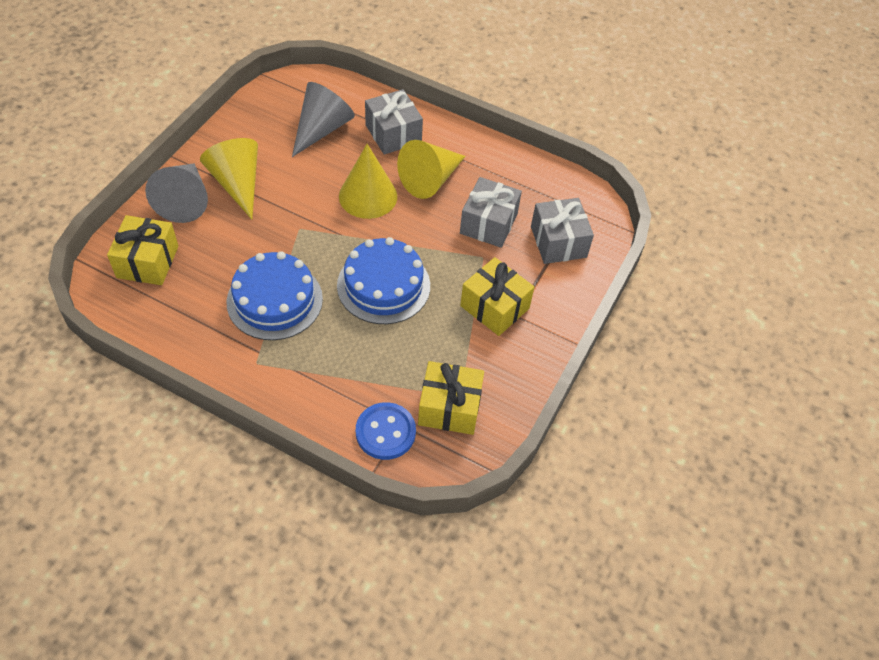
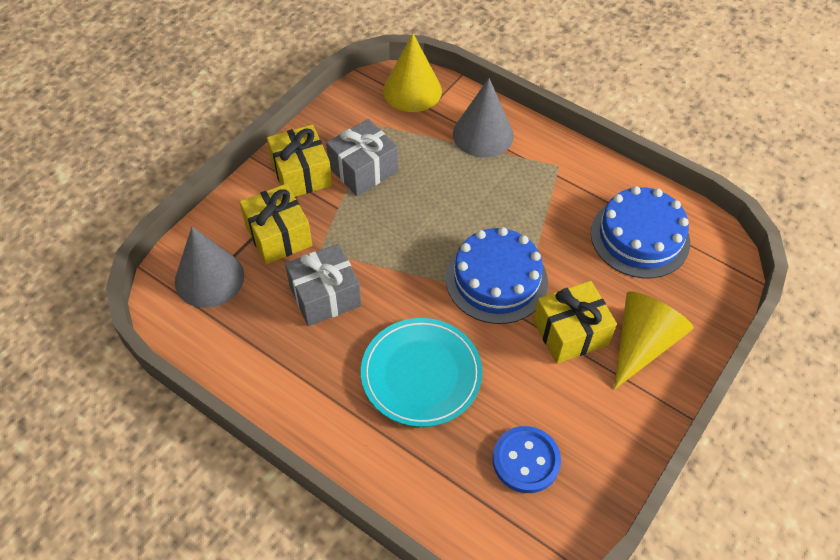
grey gift: 3 -> 2
turquoise plate: 0 -> 1
yellow cone: 3 -> 2

